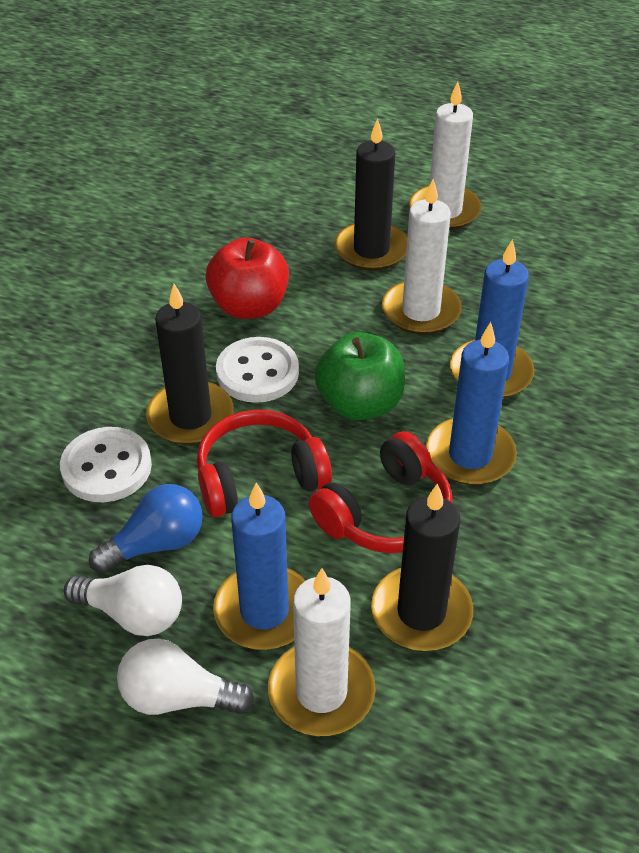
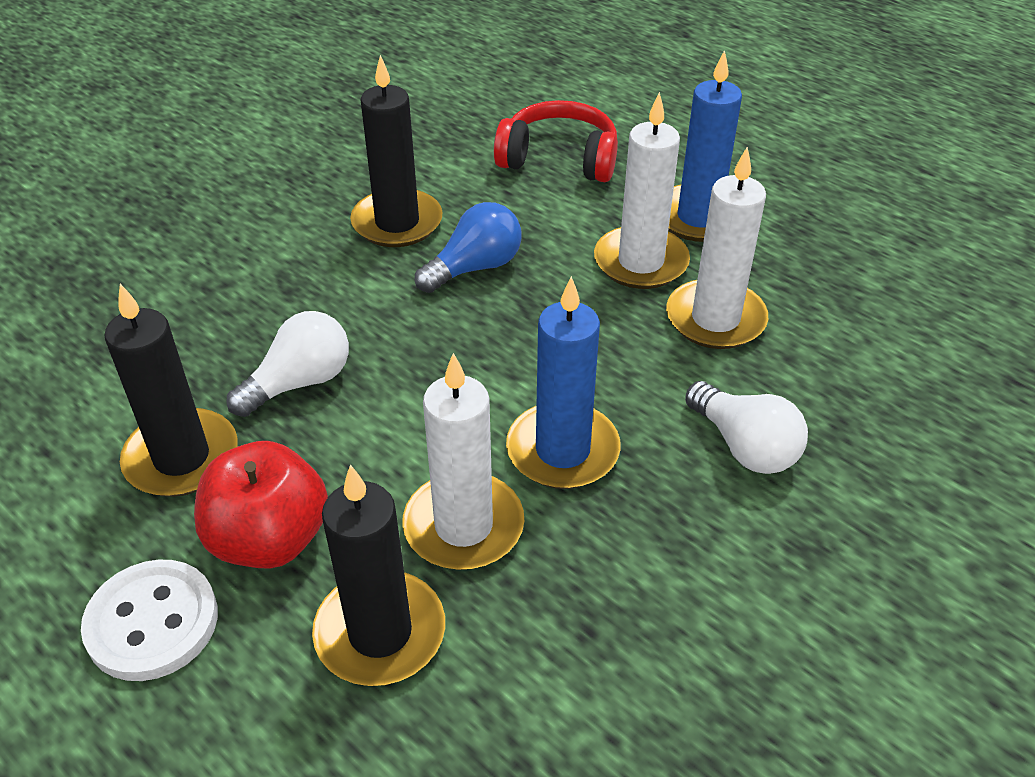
blue candle: 3 -> 2
green apple: 1 -> 0
red headphones: 2 -> 1
white button: 2 -> 1

